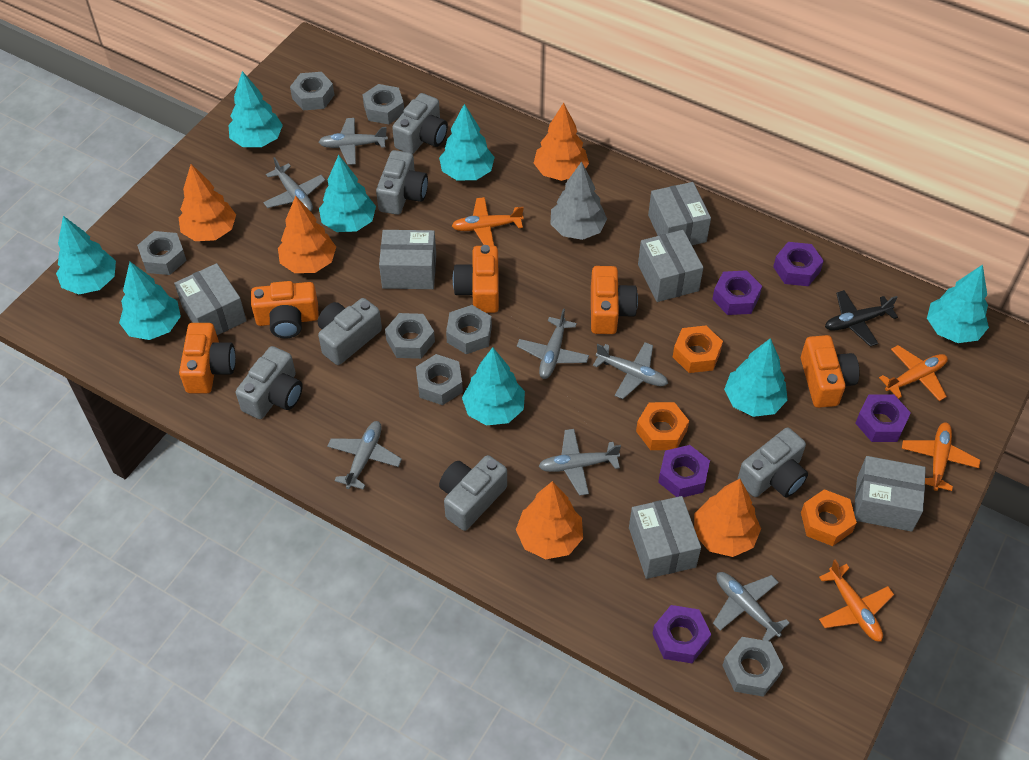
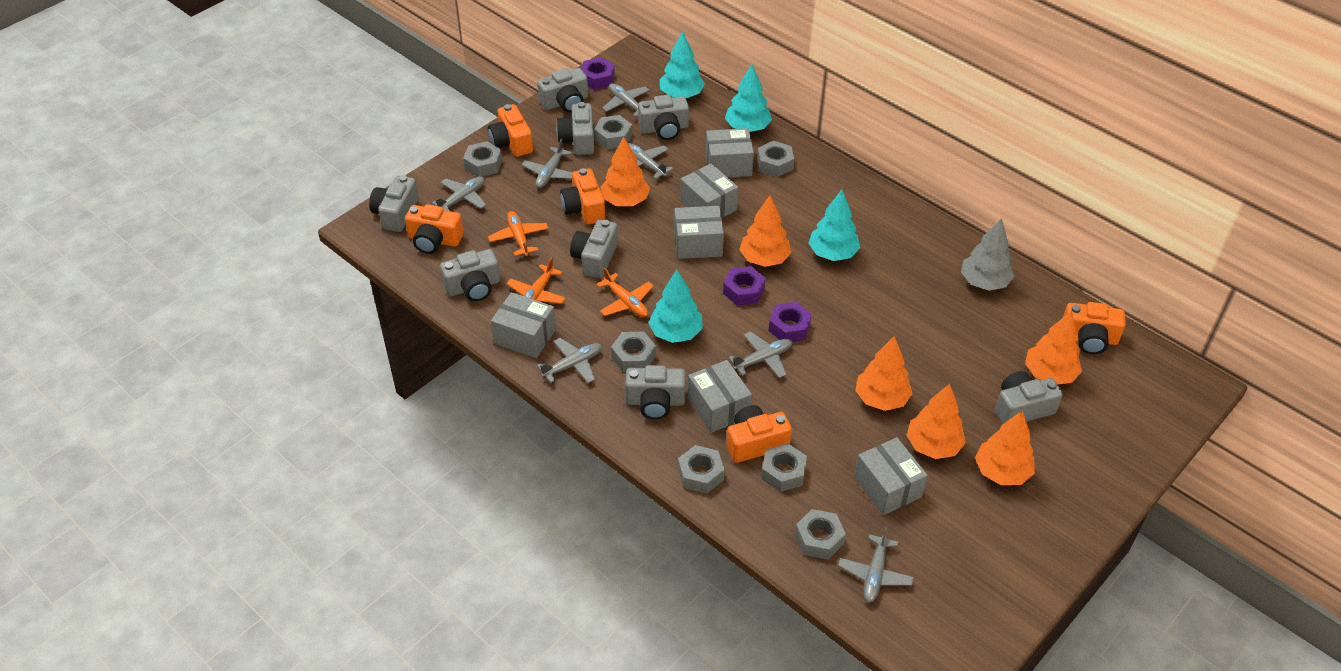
black plane: 1 -> 0
grey camera: 6 -> 8
orange nut: 3 -> 0
orange plane: 4 -> 3
orange tree: 5 -> 6
purple nut: 5 -> 3
turquoise tree: 8 -> 4

